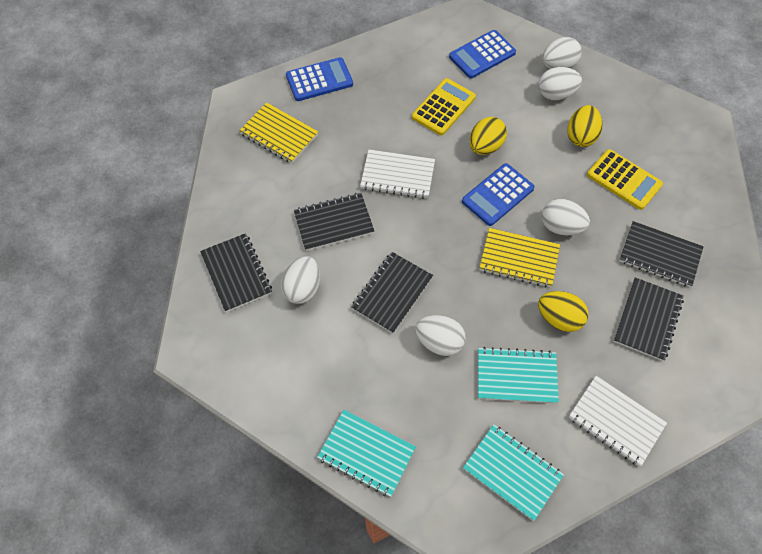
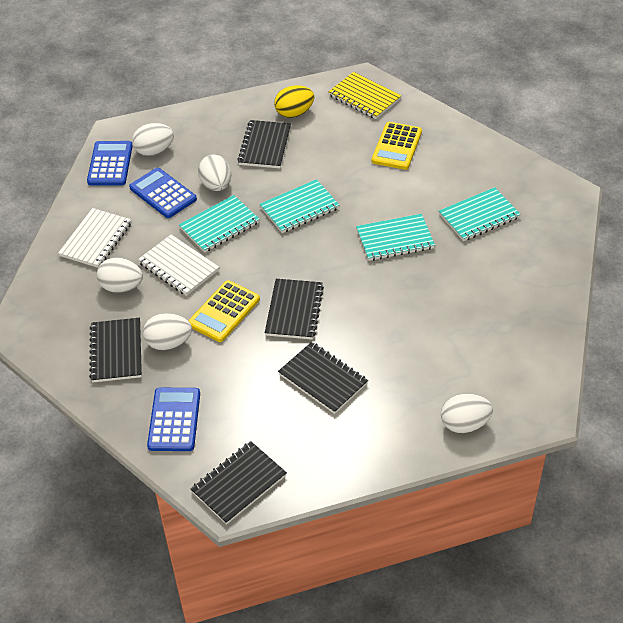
turquoise notebook: 3 -> 4
yellow egg: 3 -> 1
yellow notebook: 2 -> 1

